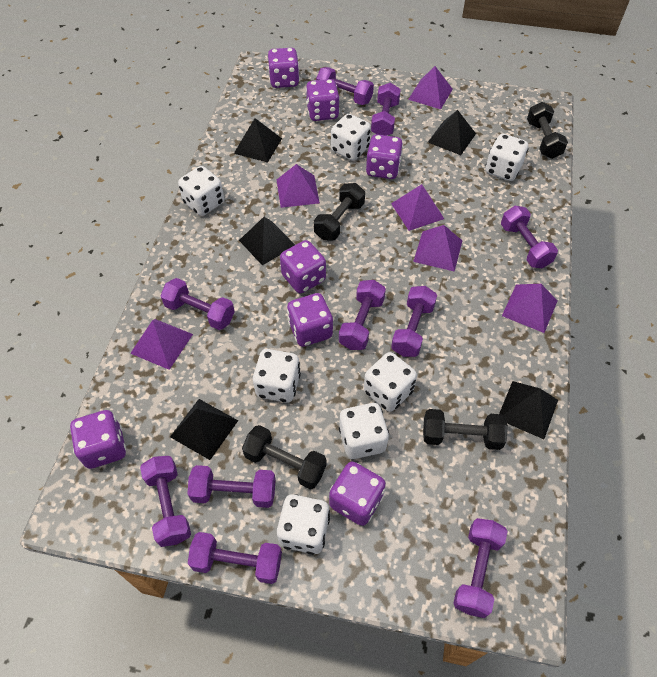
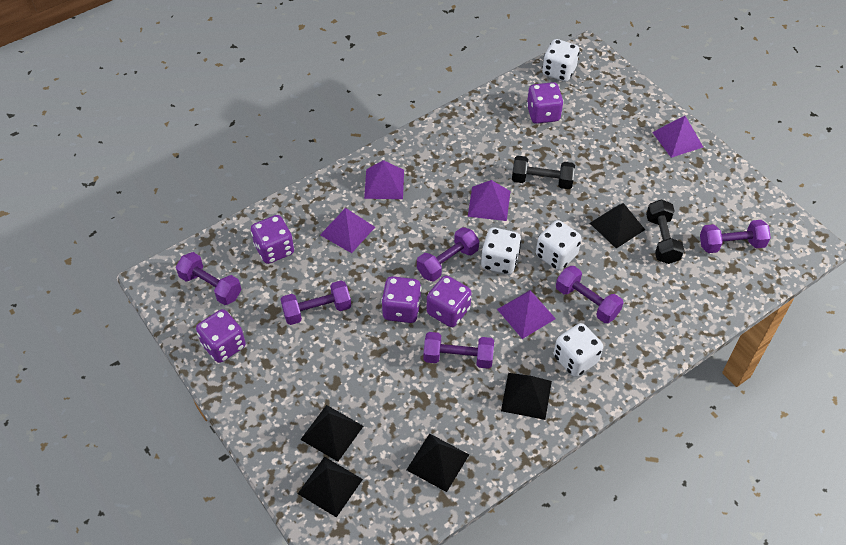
black dumbbell: 4 -> 2
purple dice: 7 -> 5
purple dumbbell: 10 -> 6
purple pyramid: 6 -> 5
white dice: 7 -> 4

